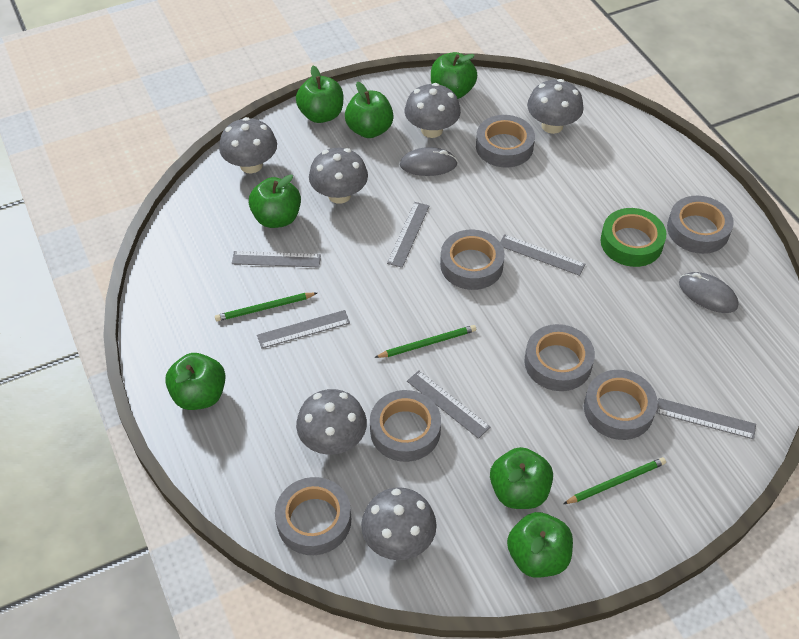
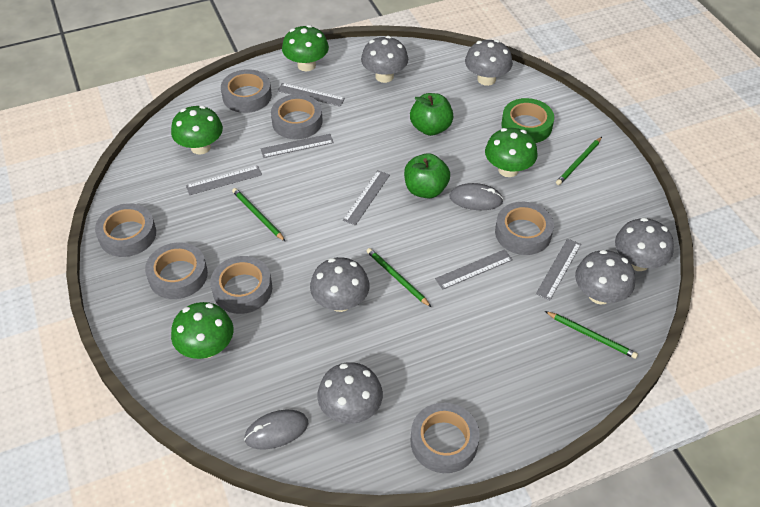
green apple: 7 -> 2
green mushroom: 0 -> 4
green pencil: 3 -> 4

